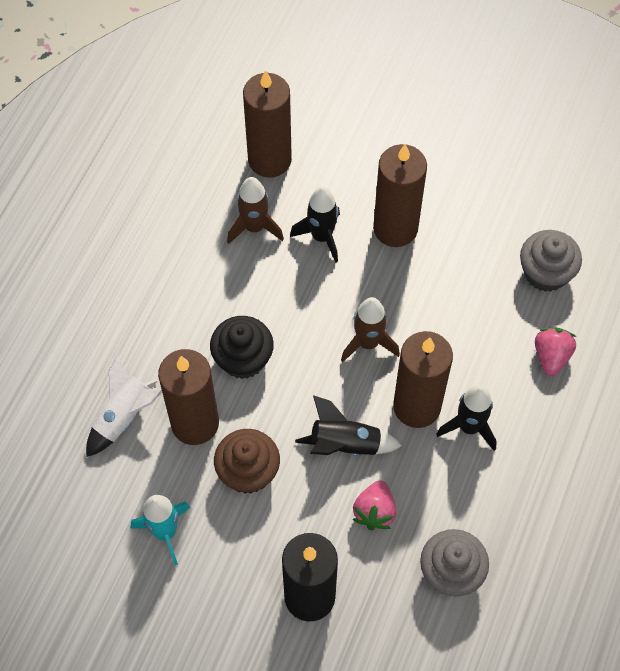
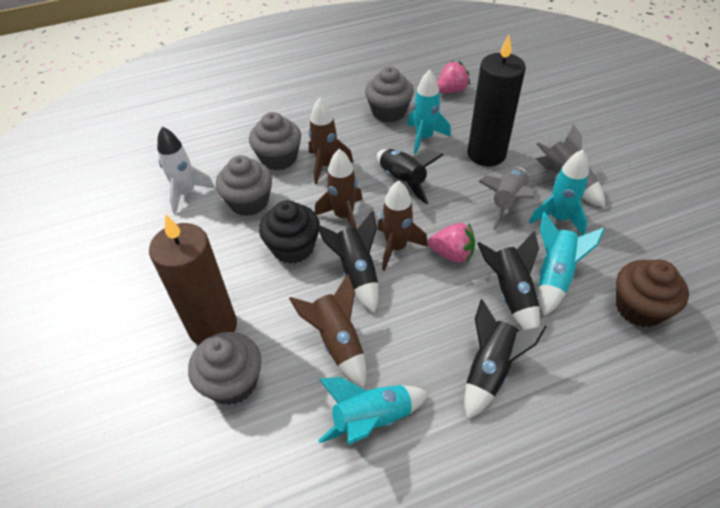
black rocket: 3 -> 4
brown candle: 4 -> 1
brown rocket: 2 -> 4
grey cupcake: 2 -> 4
grey rocket: 0 -> 2
turquoise rocket: 1 -> 4

